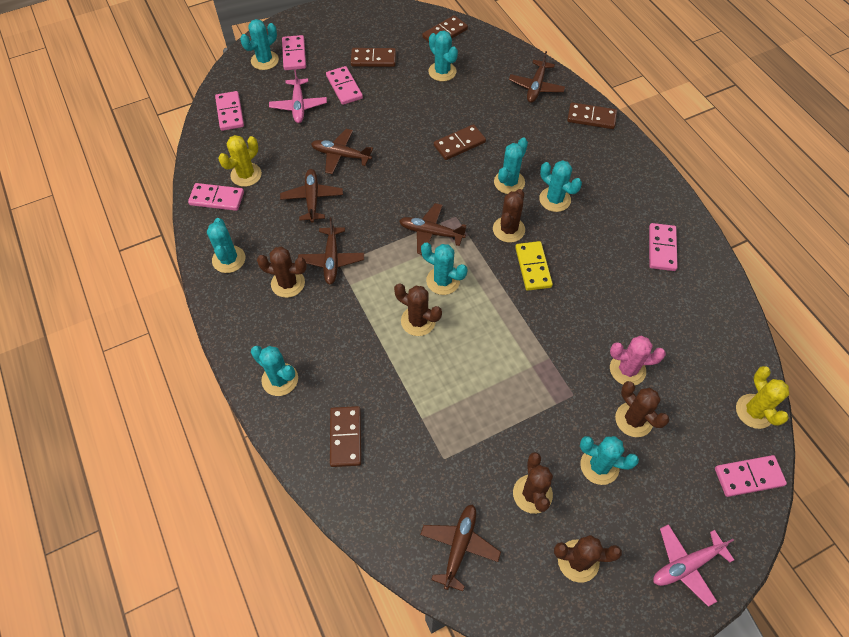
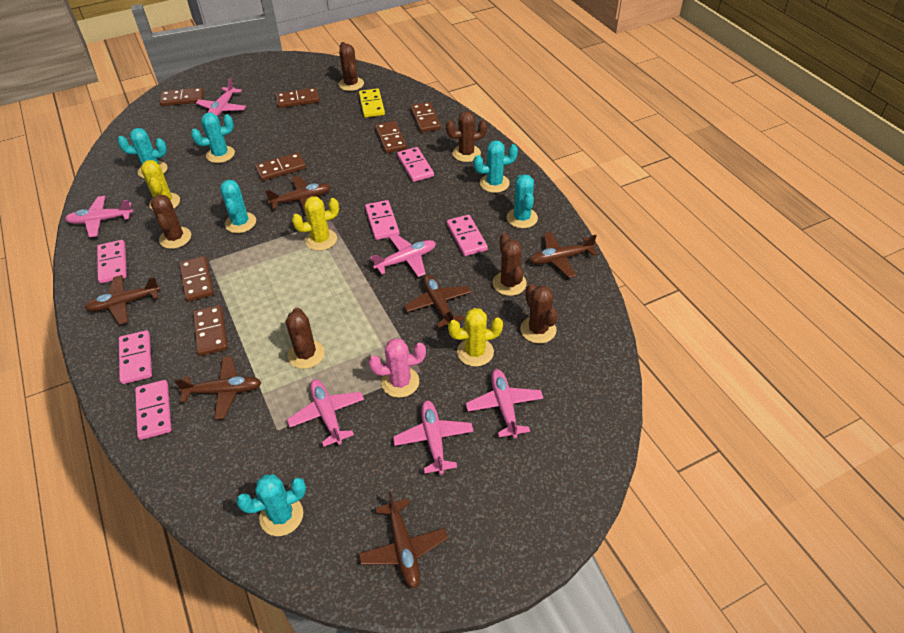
brown domino: 5 -> 7
pink plane: 2 -> 6
turquoise cactus: 8 -> 6
yellow cactus: 2 -> 3

